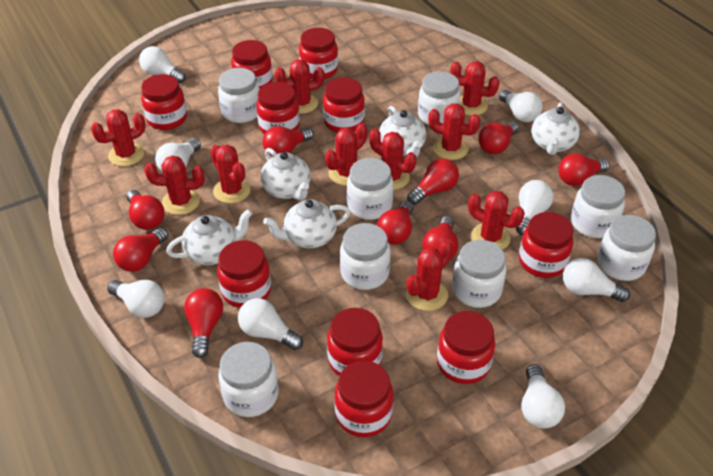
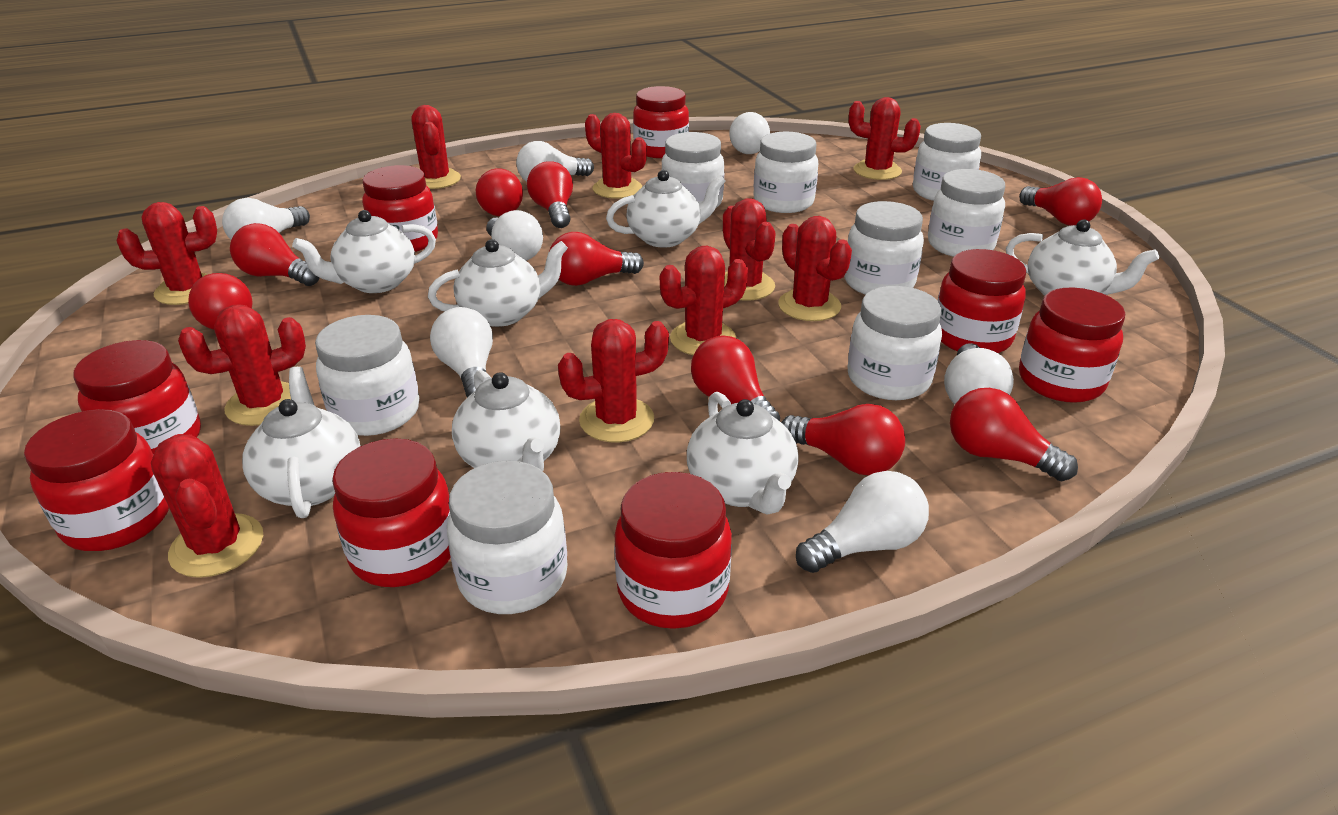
red jar: 10 -> 8
white light bulb: 8 -> 7
white teapot: 5 -> 7

